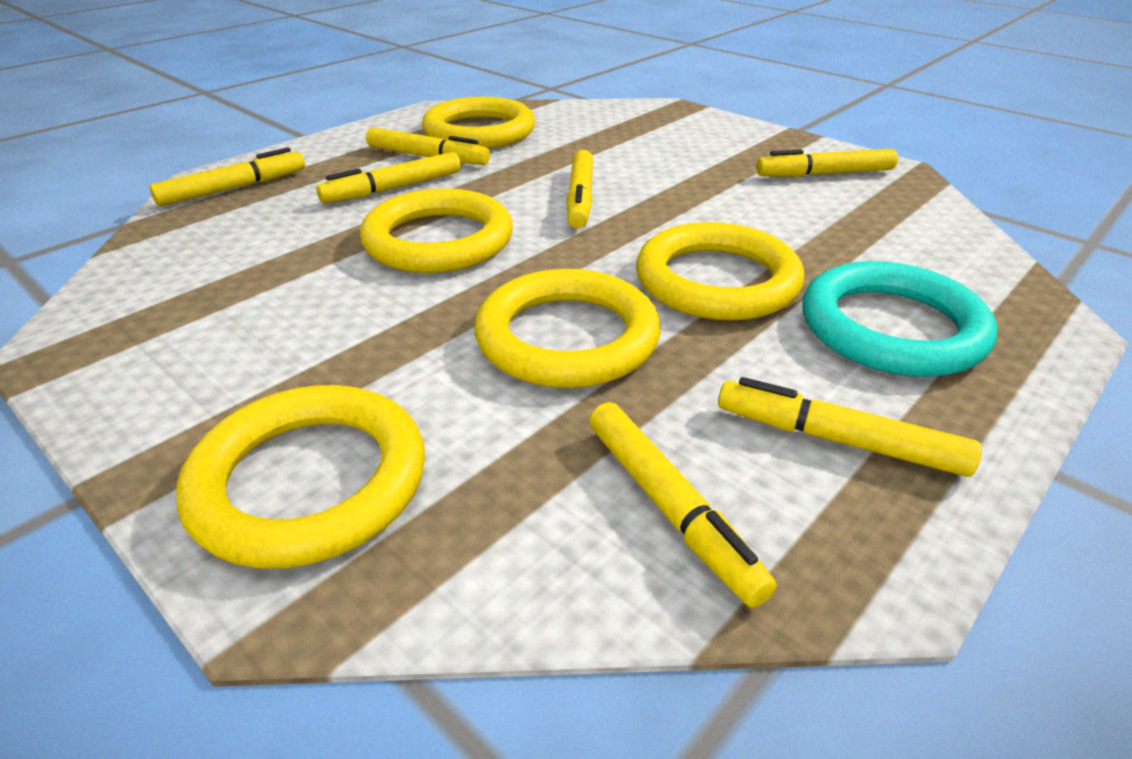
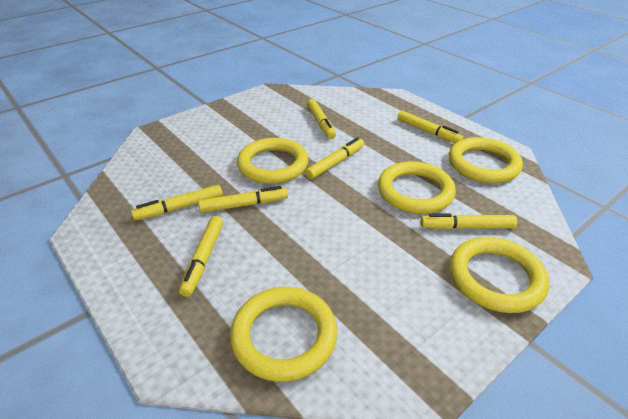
turquoise ring: 1 -> 0

